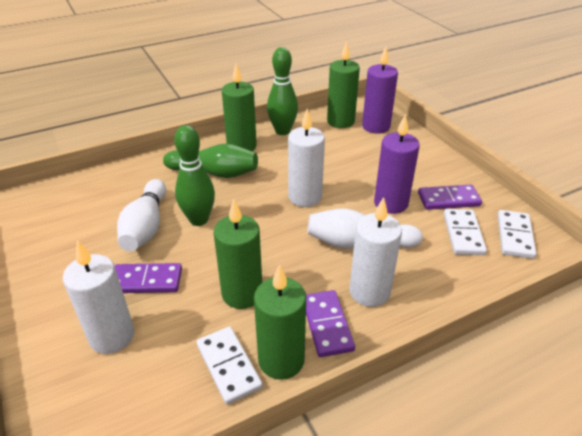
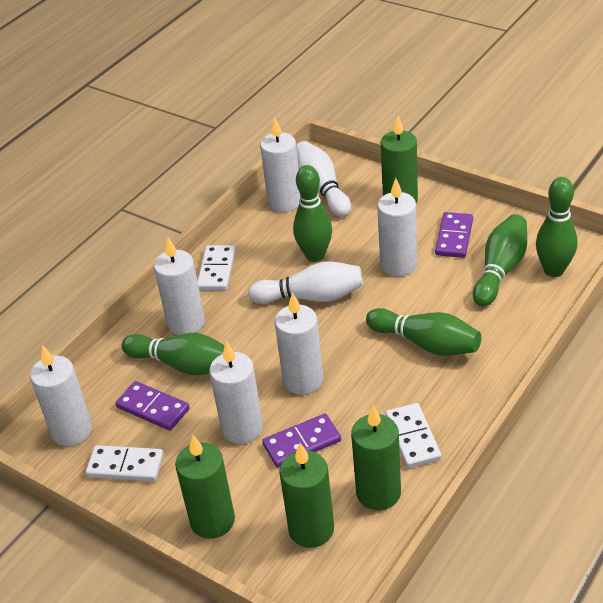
green bowling pin: 3 -> 5
purple candle: 2 -> 0
white candle: 3 -> 6

